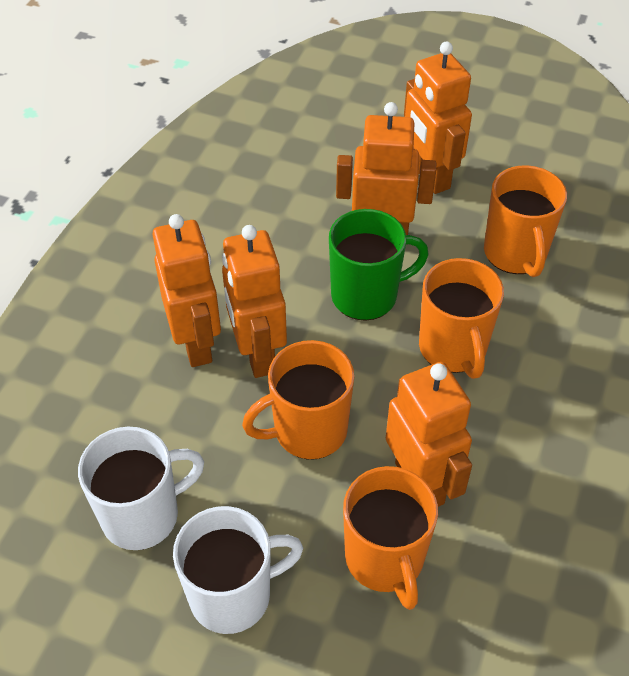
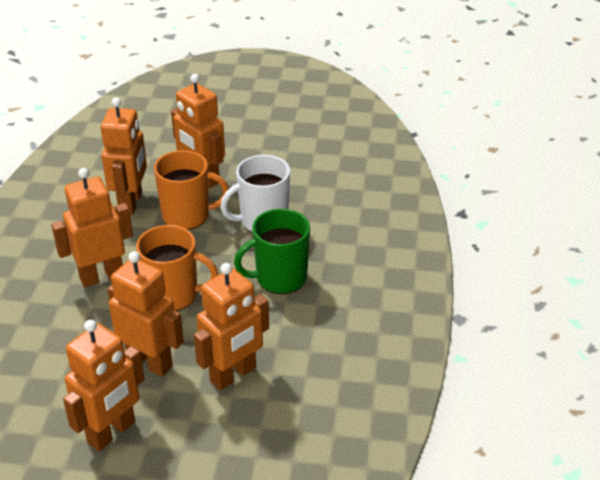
orange mug: 4 -> 2
orange robot: 5 -> 6
white mug: 2 -> 1

